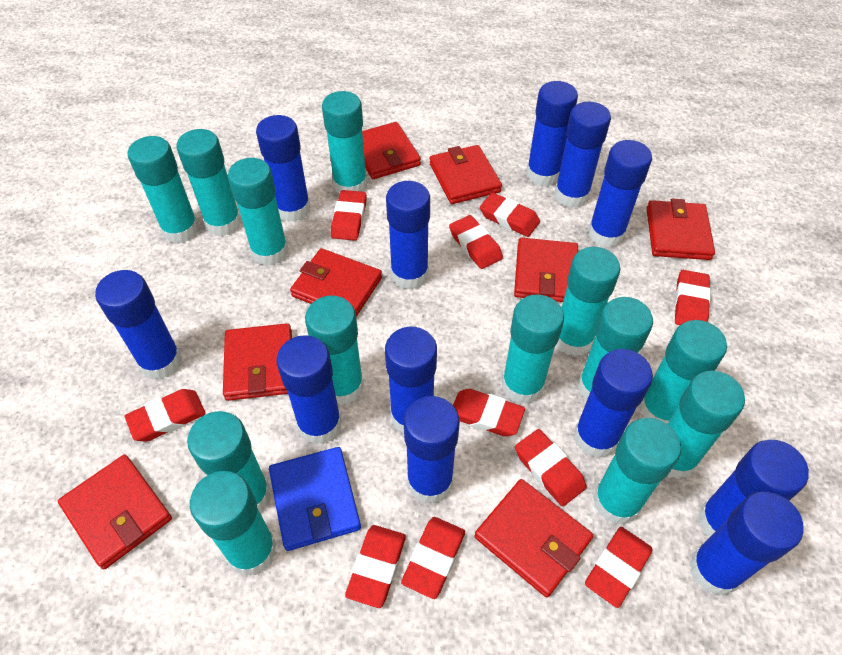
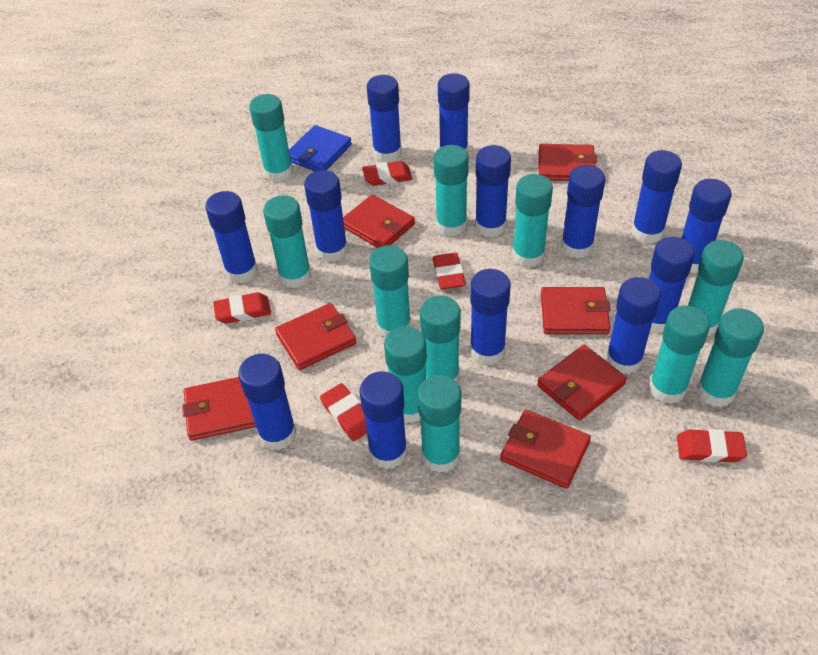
blue glue stick: 12 -> 13
red eraser: 10 -> 5
red wallet: 8 -> 7
turquoise glue stick: 13 -> 11

